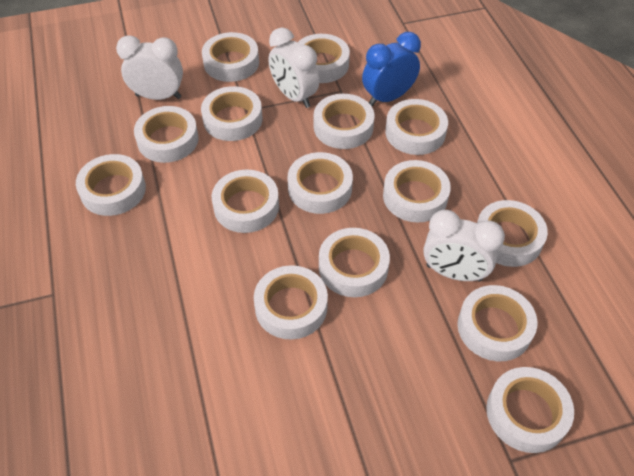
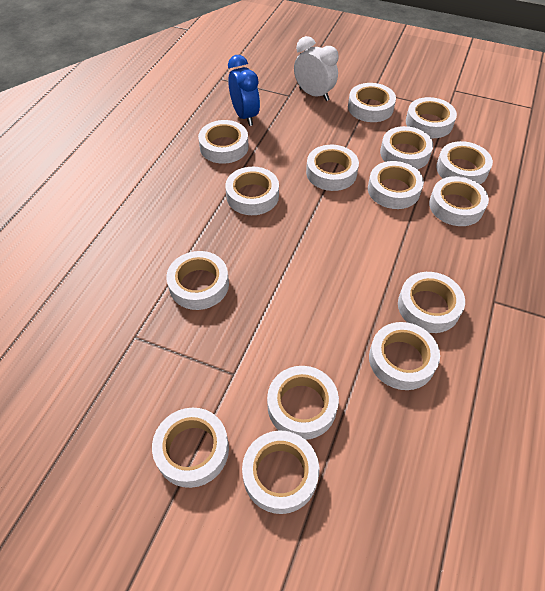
white clock: 3 -> 1

